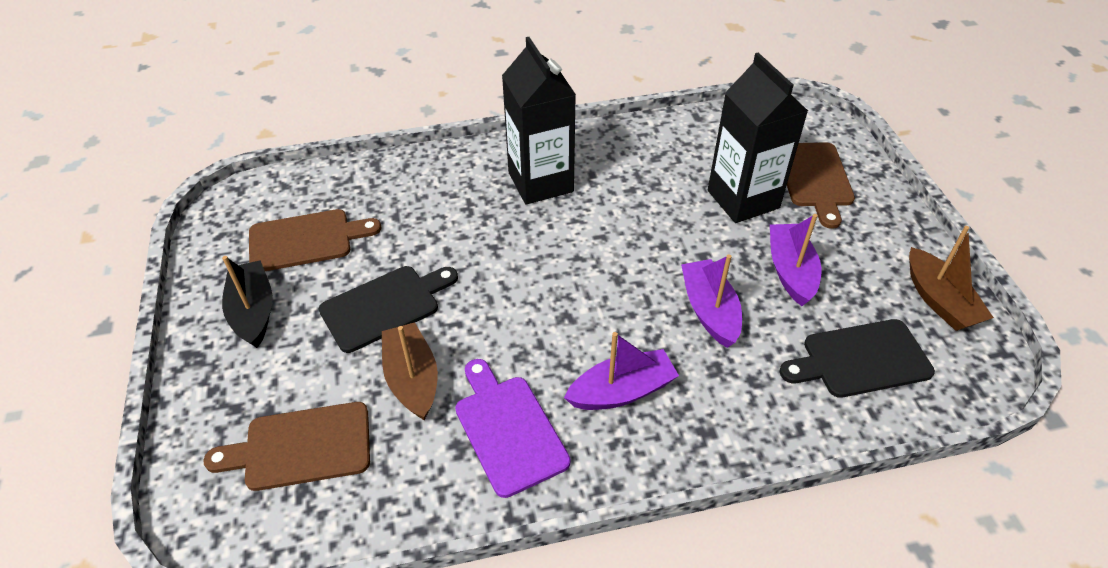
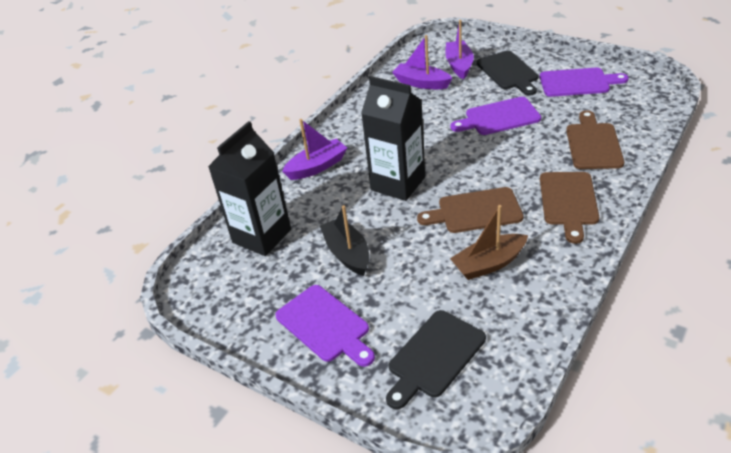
brown boat: 2 -> 1
purple cutting board: 1 -> 3

